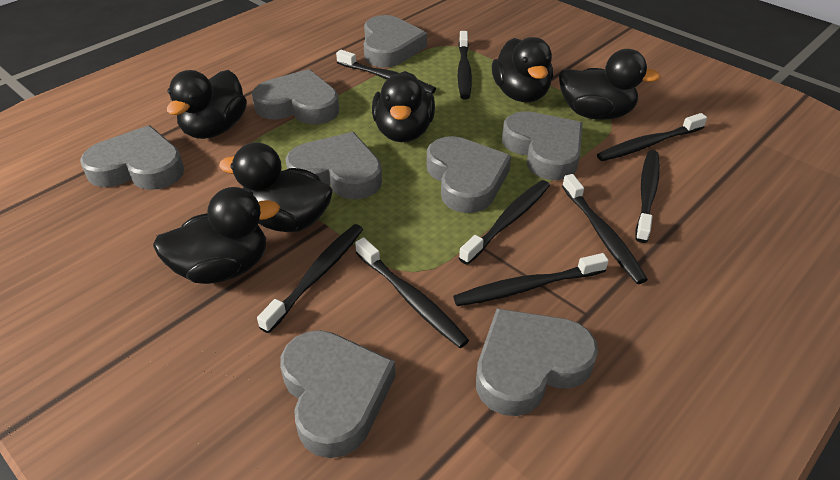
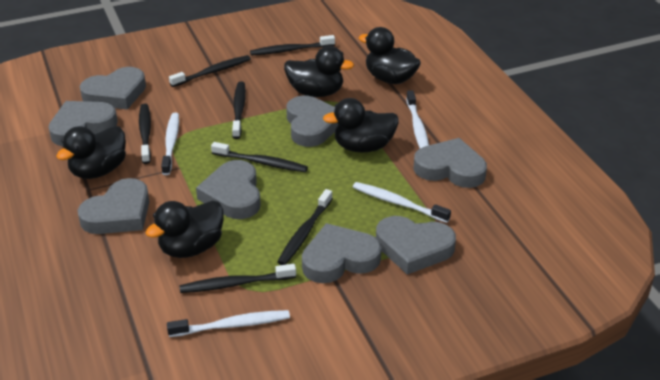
black duck: 6 -> 5
black toothbrush: 9 -> 7
white toothbrush: 0 -> 4

